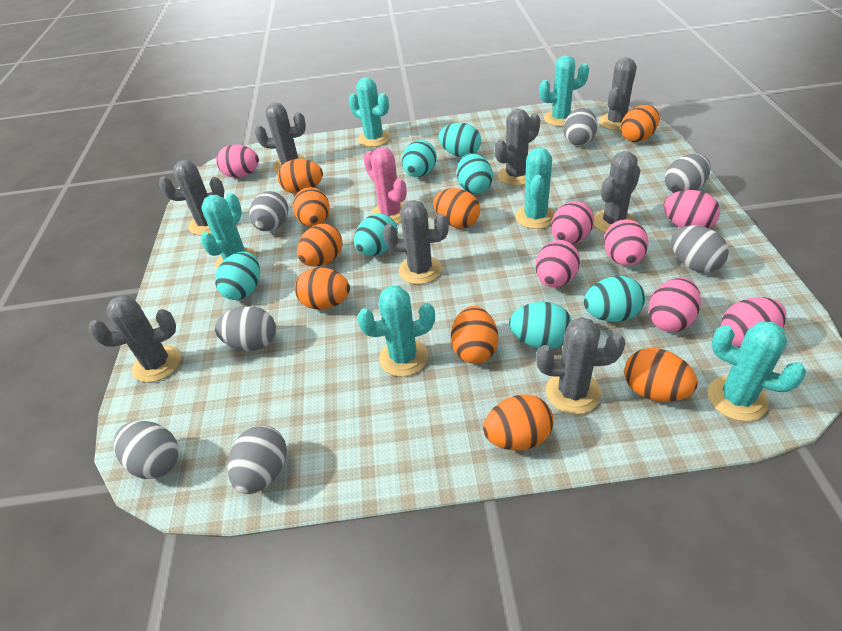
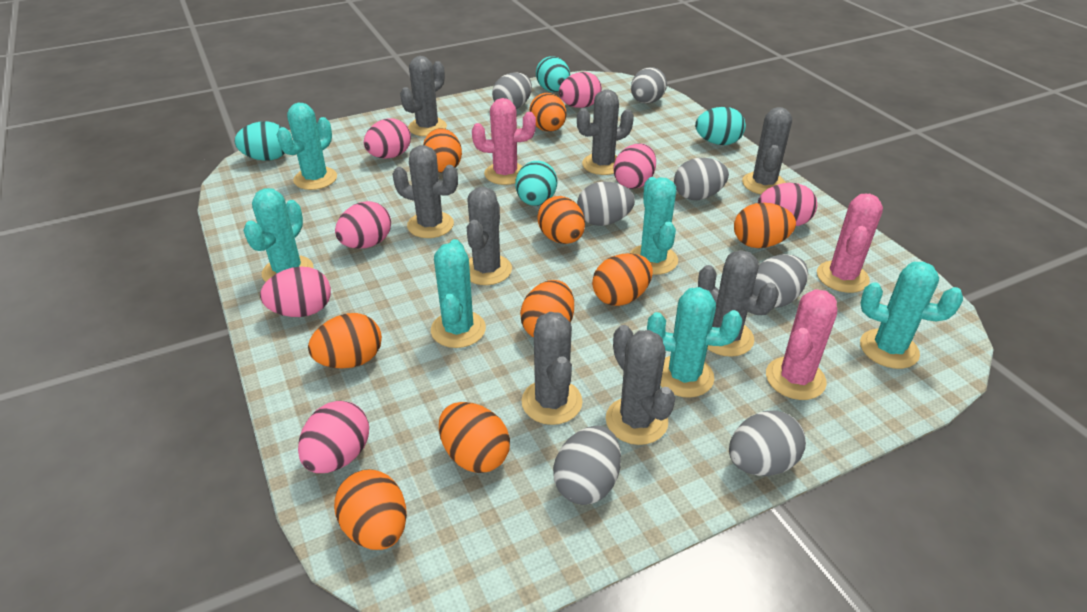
pink cactus: 1 -> 3
turquoise egg: 7 -> 4

